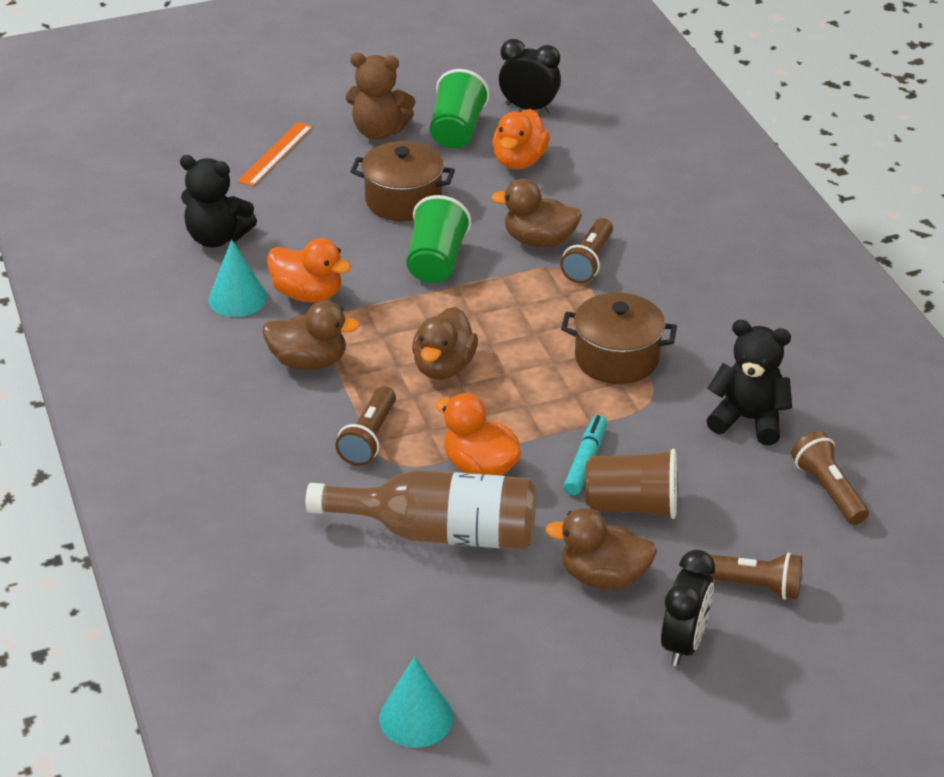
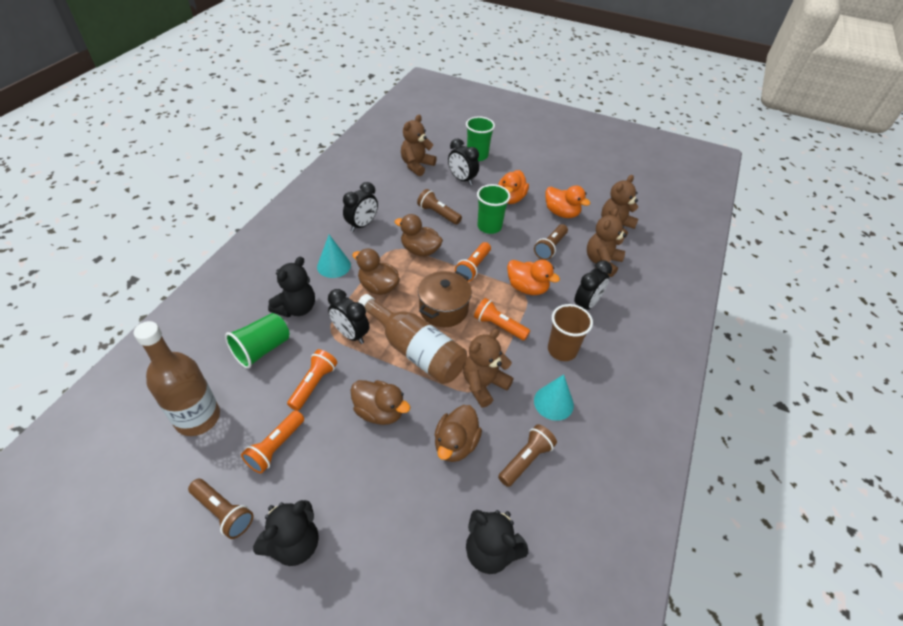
black clock: 2 -> 4
black teddy bear: 2 -> 3
brown bottle: 1 -> 2
brown pot: 2 -> 1
brown teddy bear: 1 -> 4
green cup: 2 -> 3
orange flashlight: 0 -> 4
orange ruler: 1 -> 0
turquoise marker: 1 -> 0

